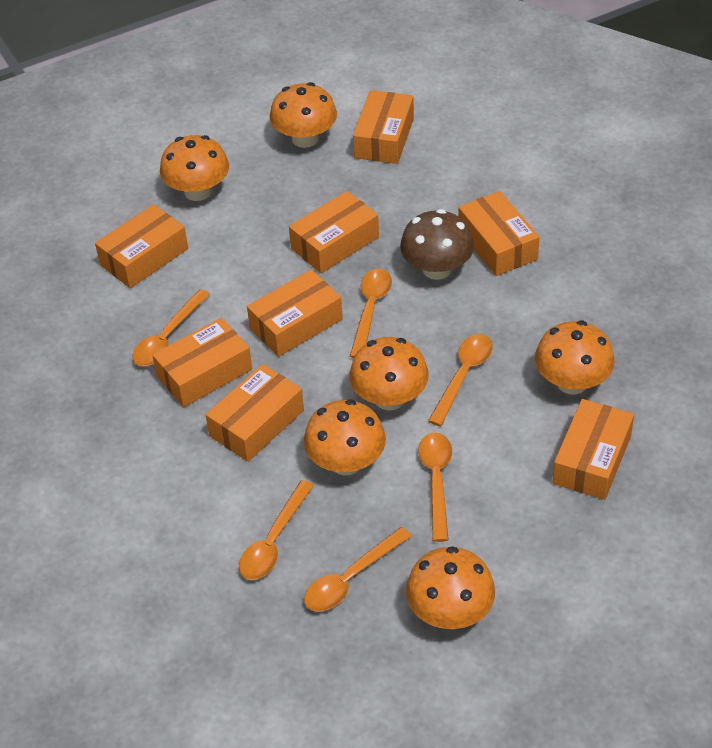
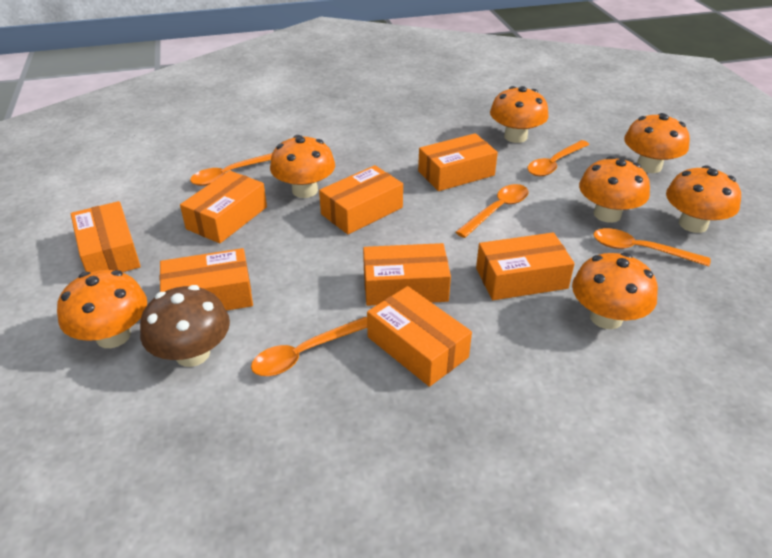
orange mushroom: 6 -> 7
orange spoon: 6 -> 5

